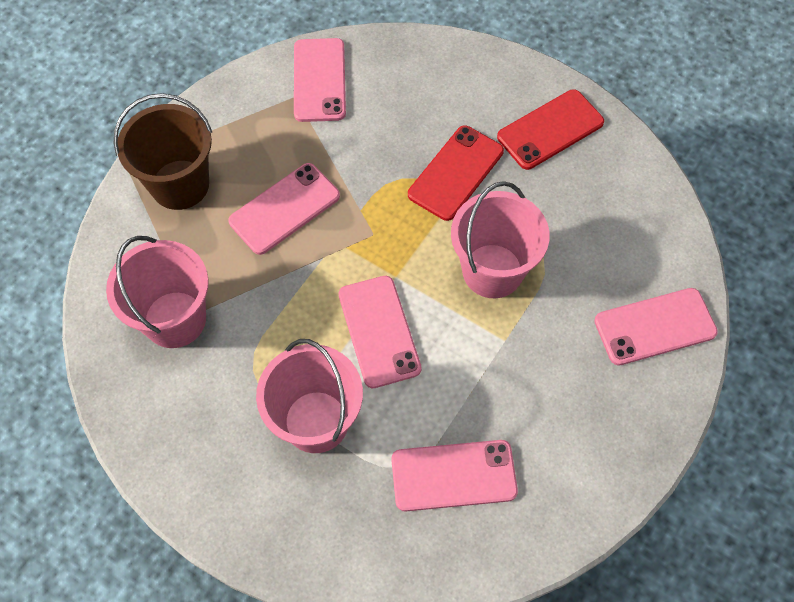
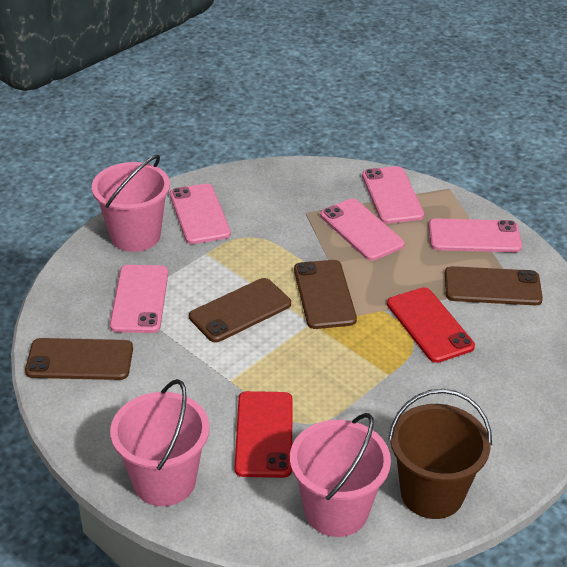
brown phone: 0 -> 4

